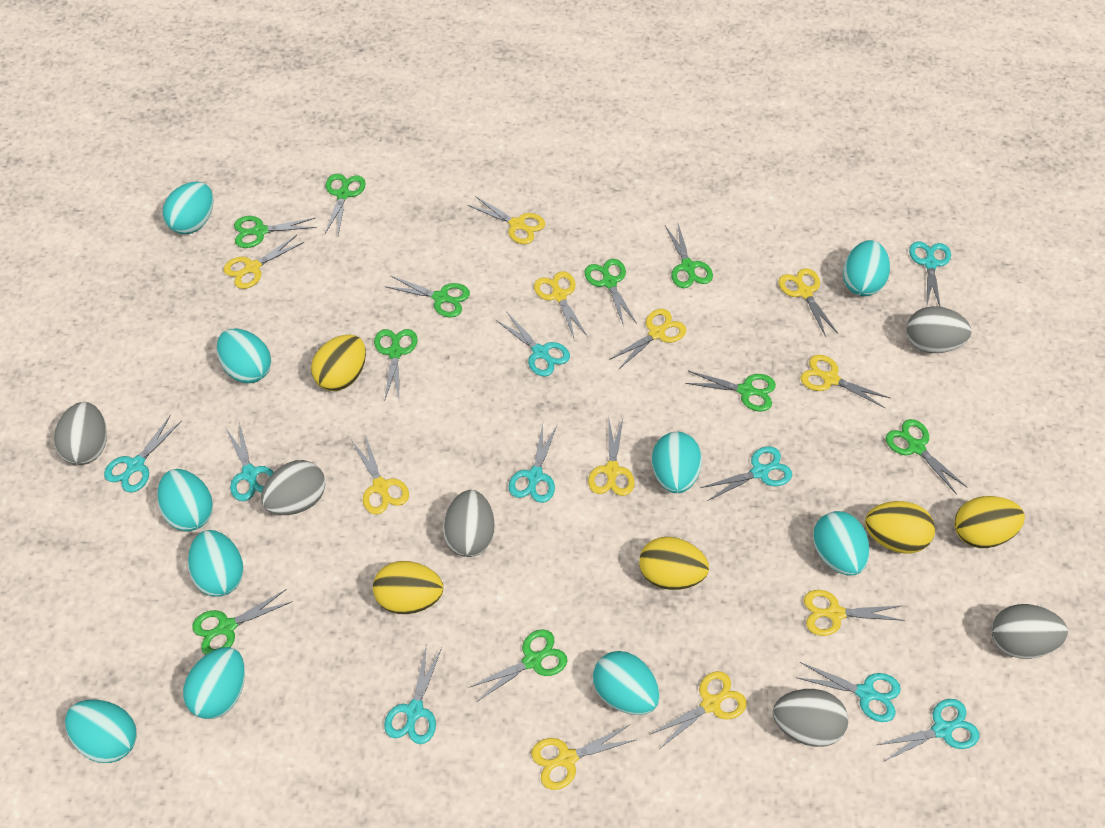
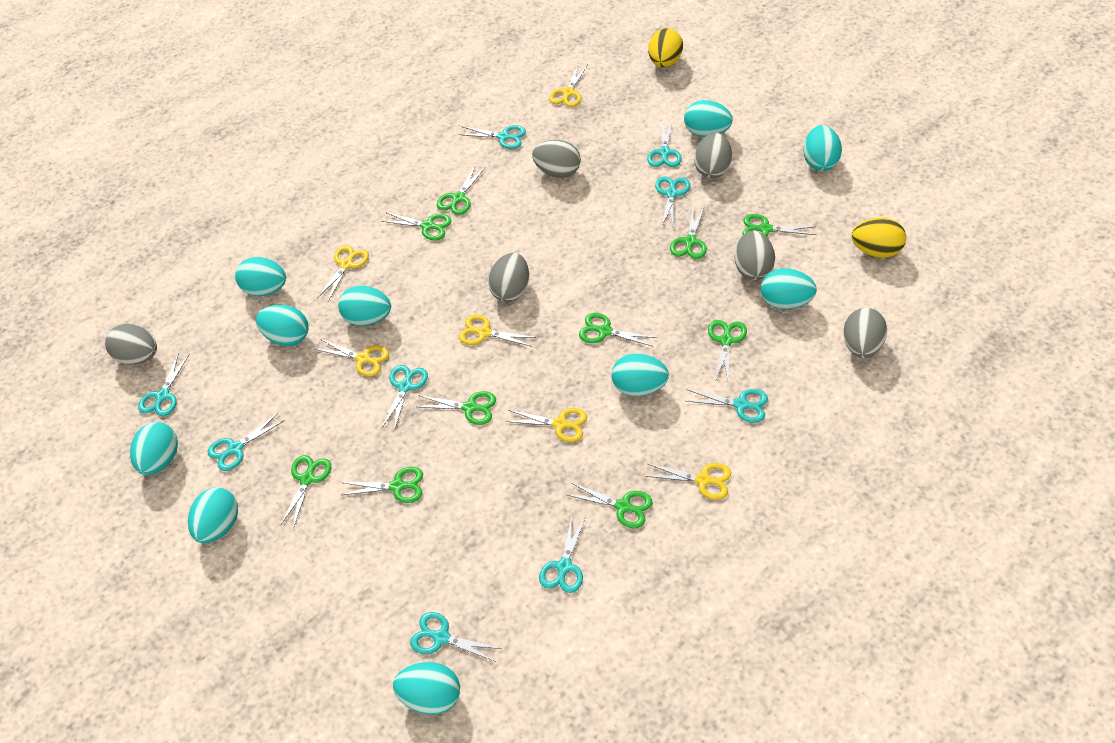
yellow egg: 5 -> 2
yellow scissors: 11 -> 6

